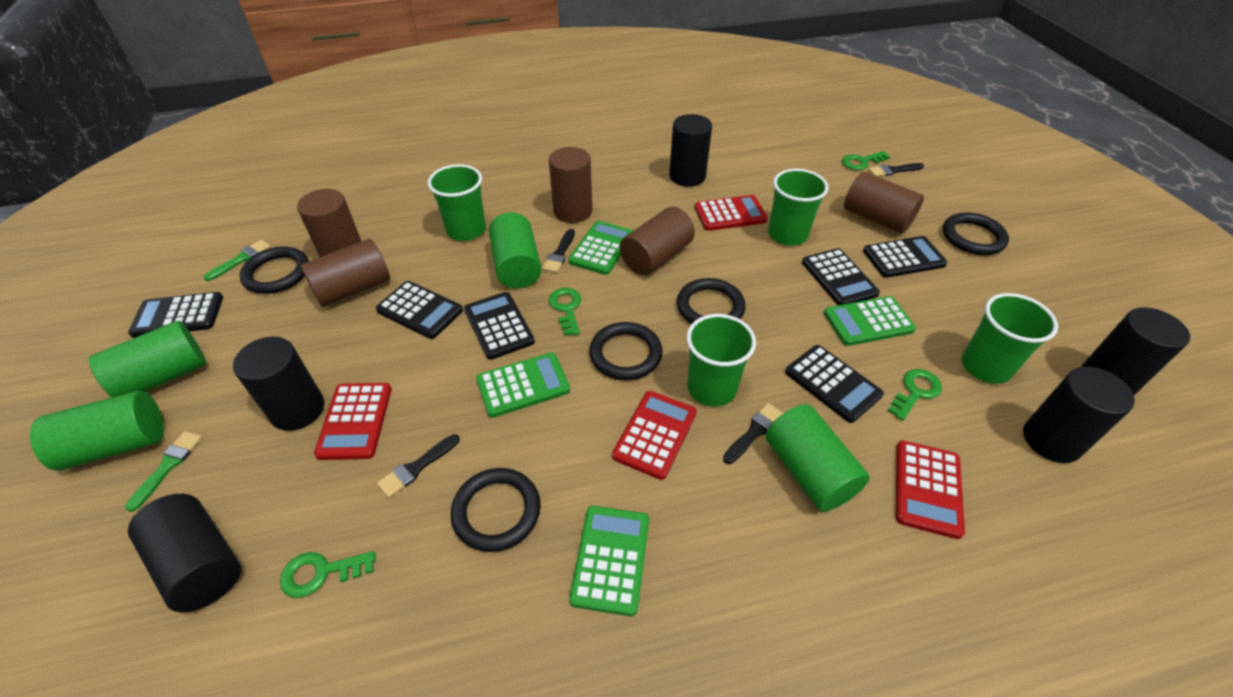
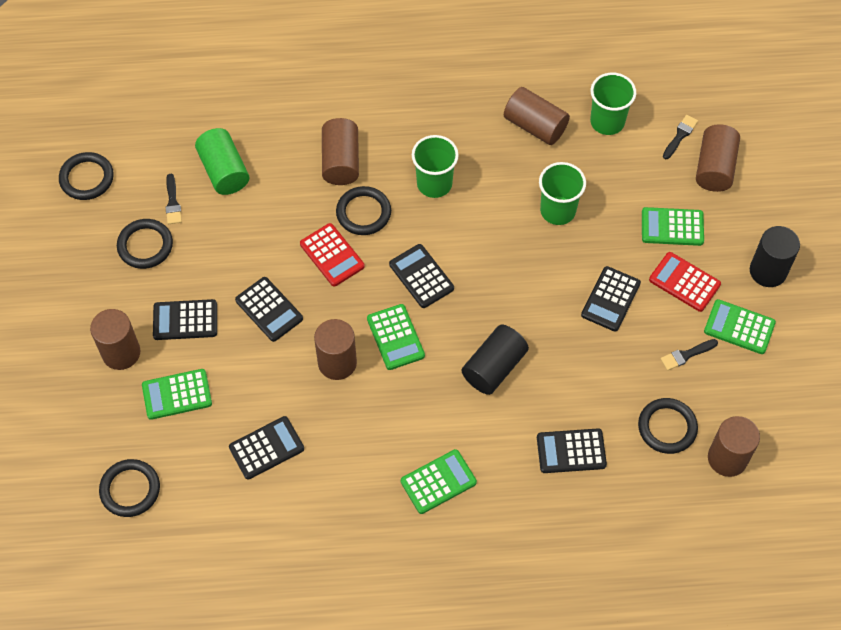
black brush: 4 -> 3
black cylinder: 5 -> 2
brown cylinder: 5 -> 6
green brush: 2 -> 0
green calculator: 4 -> 5
green cup: 4 -> 3
green cylinder: 4 -> 1
green key: 4 -> 0
red calculator: 4 -> 2

